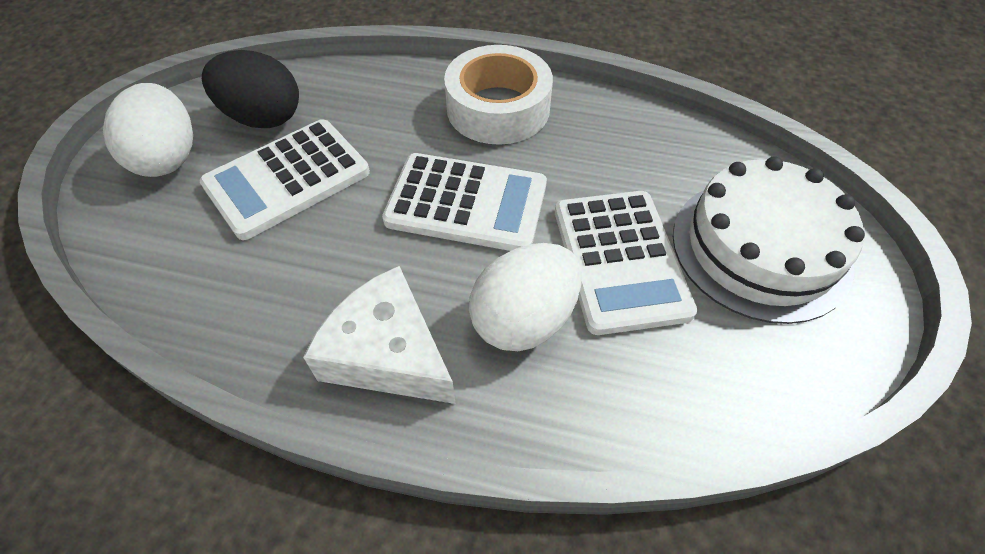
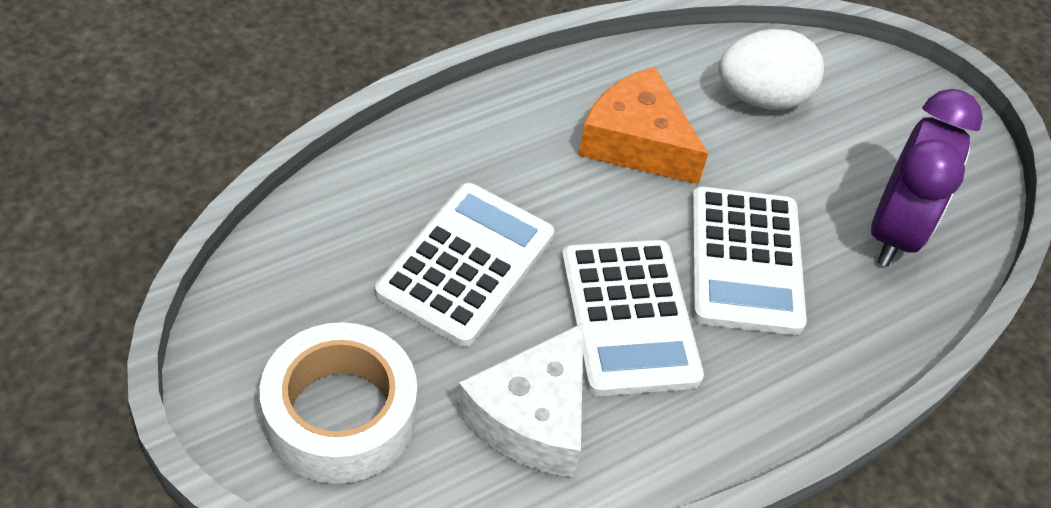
black egg: 1 -> 0
orange cheese: 0 -> 1
purple clock: 0 -> 1
white cake: 1 -> 0
white egg: 2 -> 1

